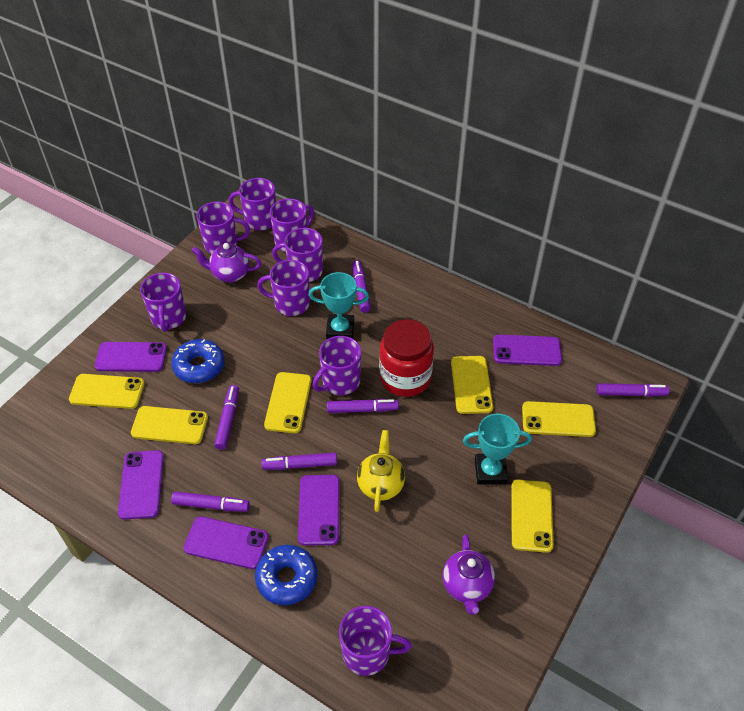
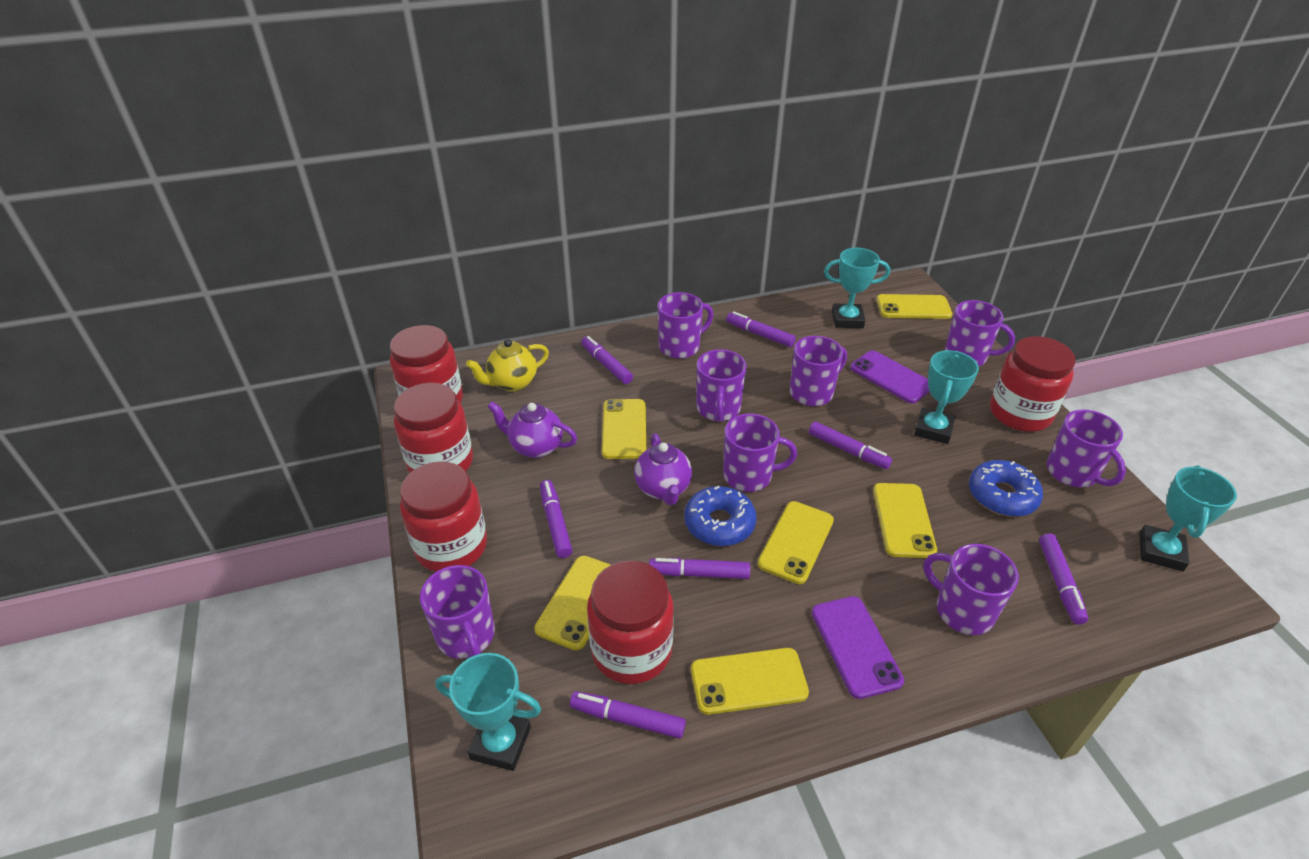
purple marker: 6 -> 7
purple phone: 5 -> 2
red jar: 1 -> 5
turquoise trophy: 2 -> 4

